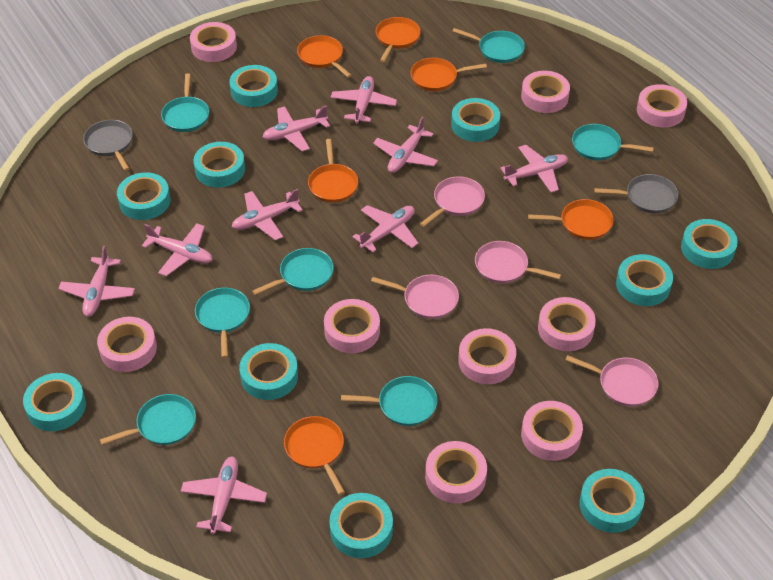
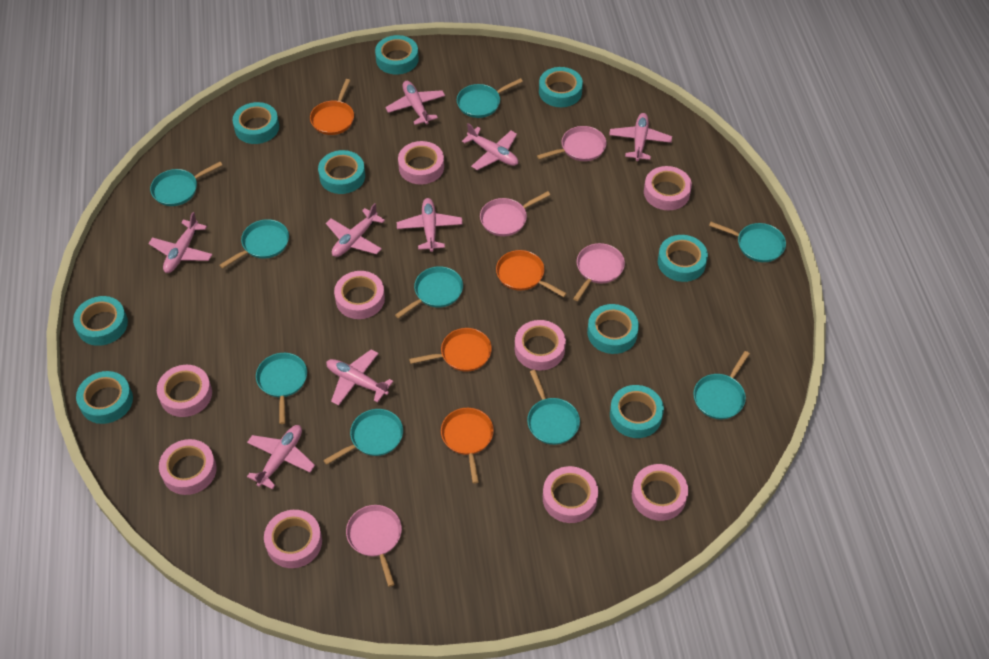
grey pan: 2 -> 0
orange pan: 6 -> 4
pink plane: 9 -> 8
turquoise pan: 7 -> 9
turquoise tape: 10 -> 9

